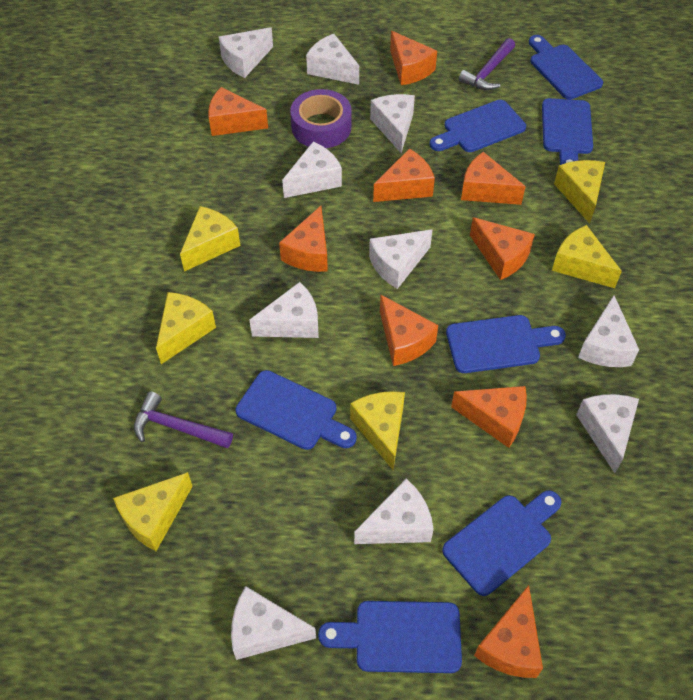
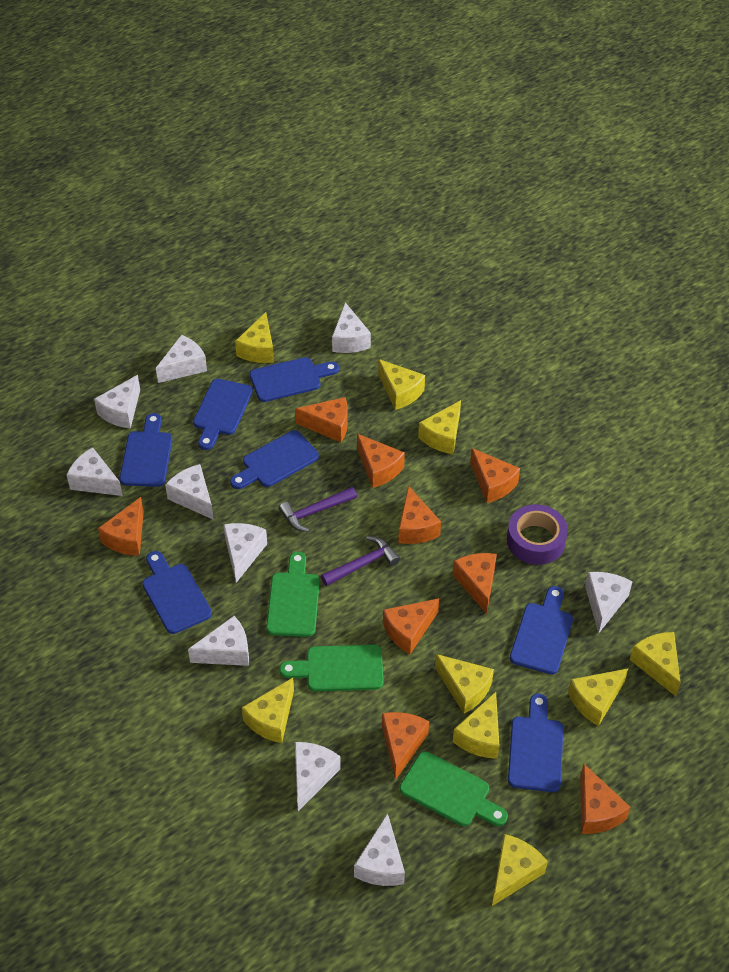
green cutting board: 0 -> 3
yellow cheese: 6 -> 9

